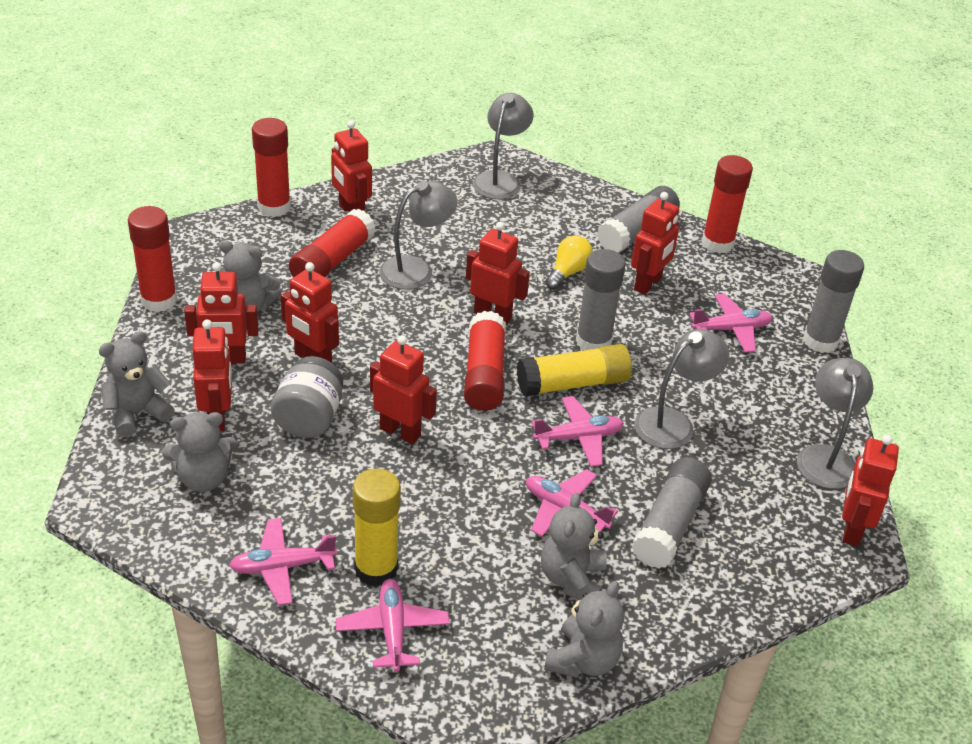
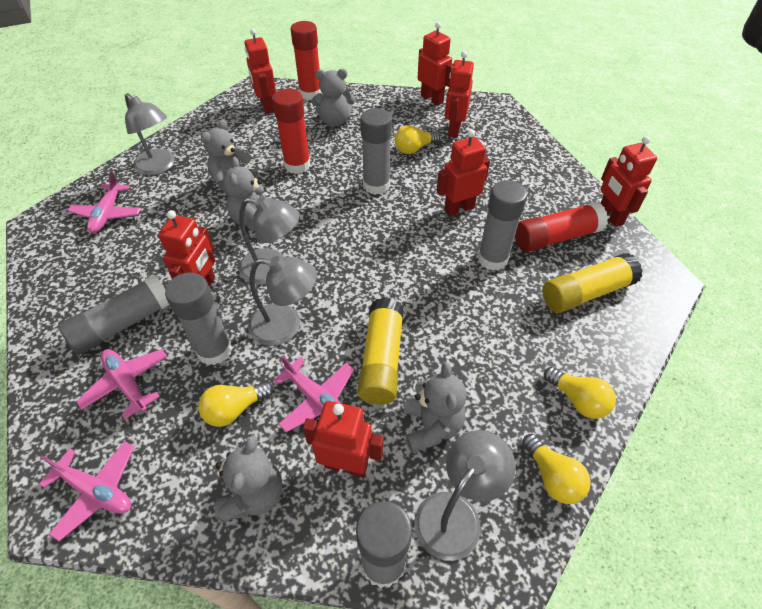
grey glue stick: 4 -> 5
grey jar: 1 -> 0
pink plane: 5 -> 4
red glue stick: 5 -> 3
red robot: 8 -> 7
yellow light bulb: 1 -> 4

